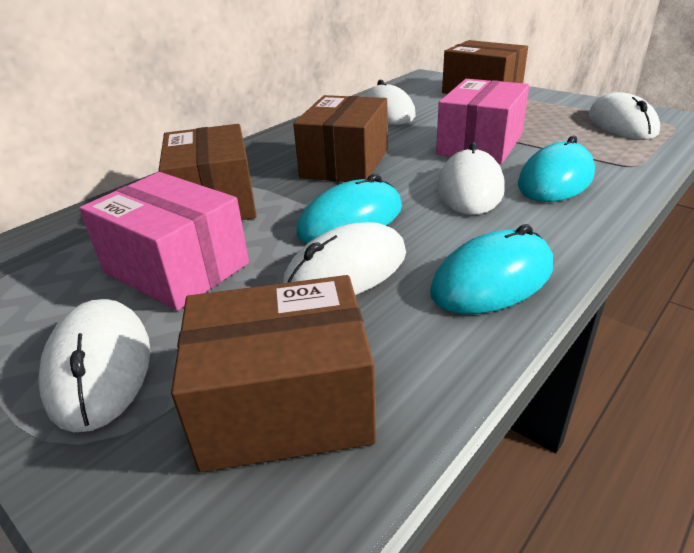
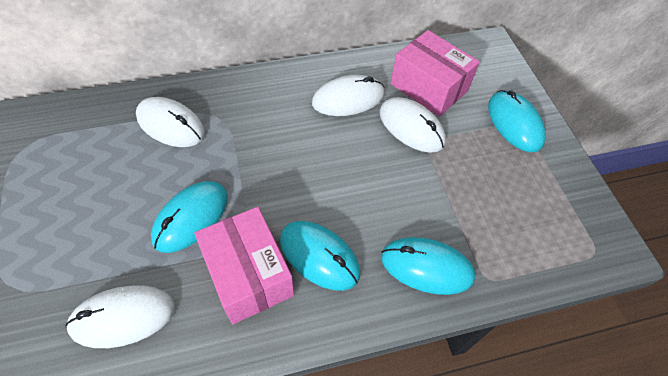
brown box: 4 -> 0
turquoise mouse: 3 -> 4
white mouse: 5 -> 4

